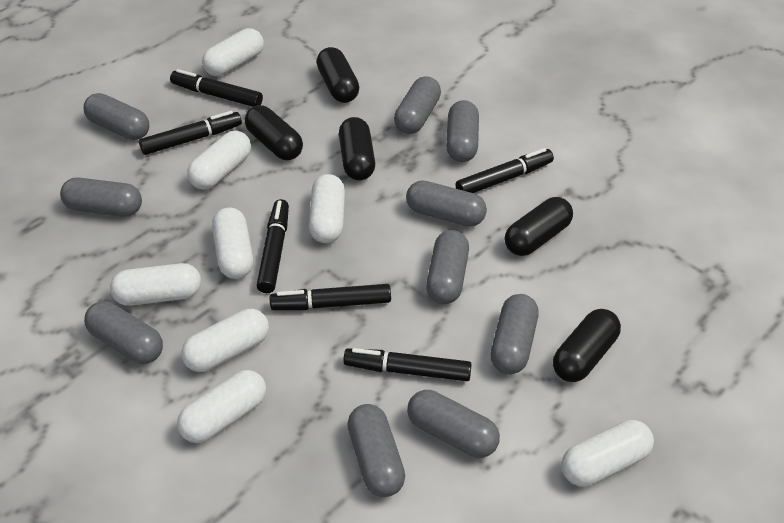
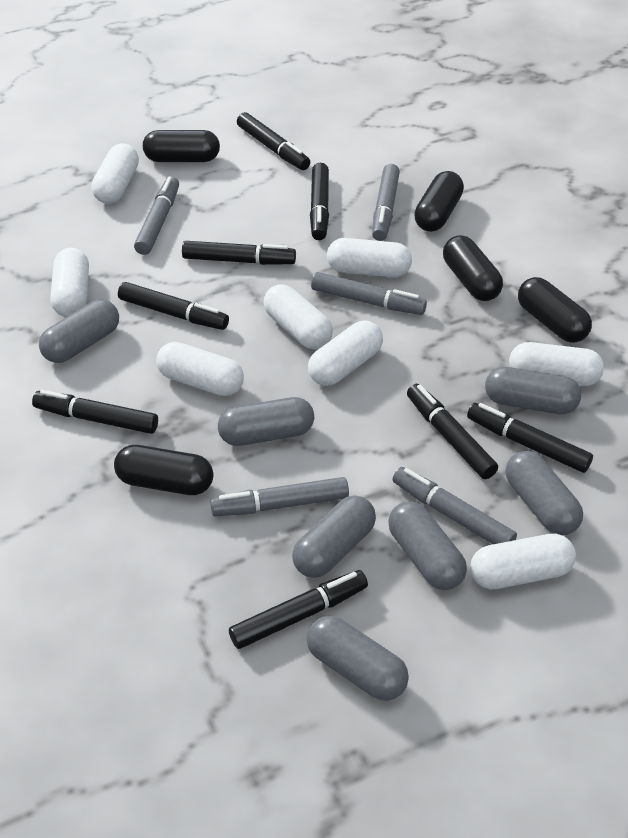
black marker: 6 -> 8
grey capsule: 10 -> 7
grey marker: 0 -> 5

